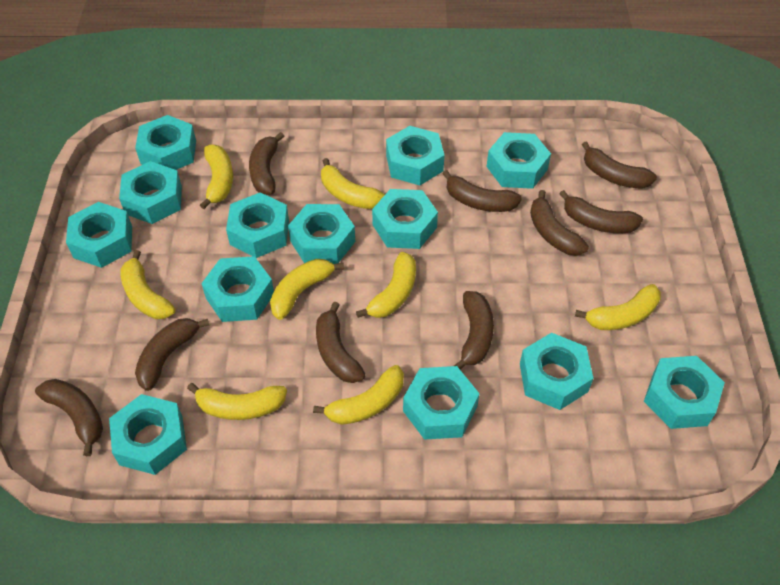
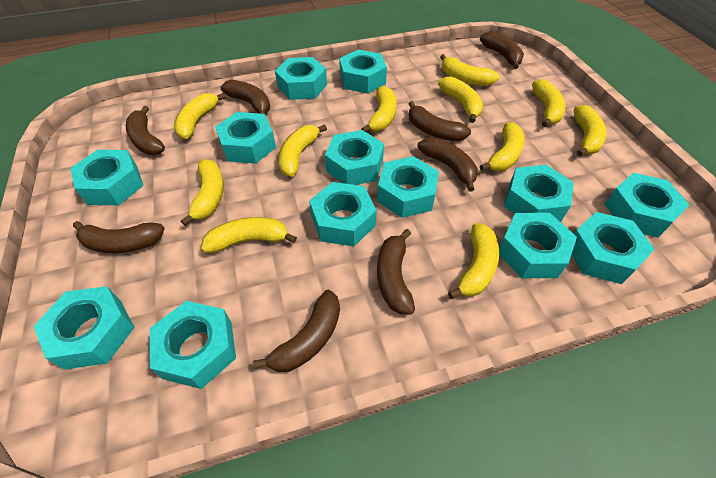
brown banana: 9 -> 8
yellow banana: 8 -> 11

